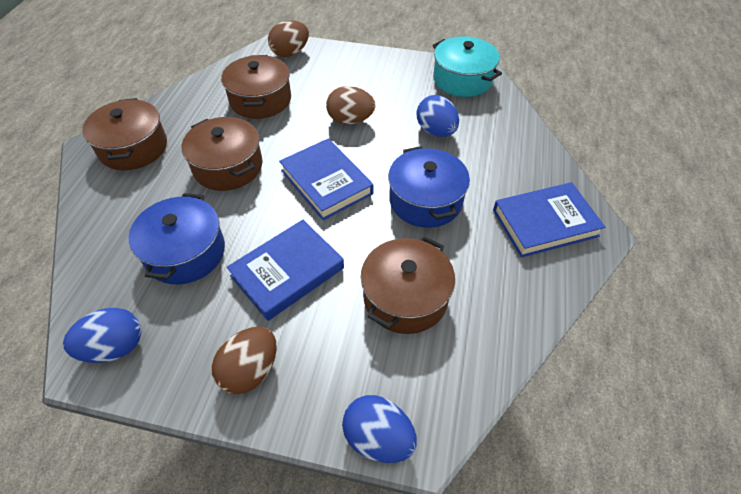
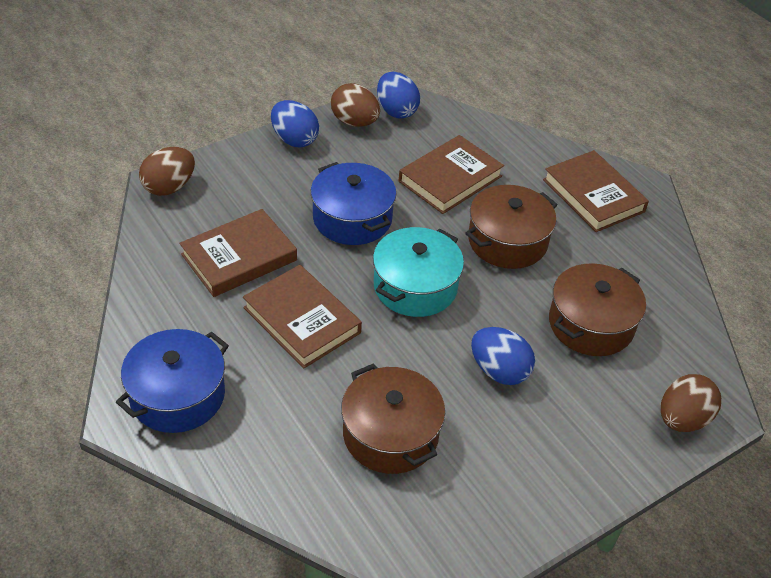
blue book: 3 -> 0
brown book: 0 -> 4
brown pot: 4 -> 3

